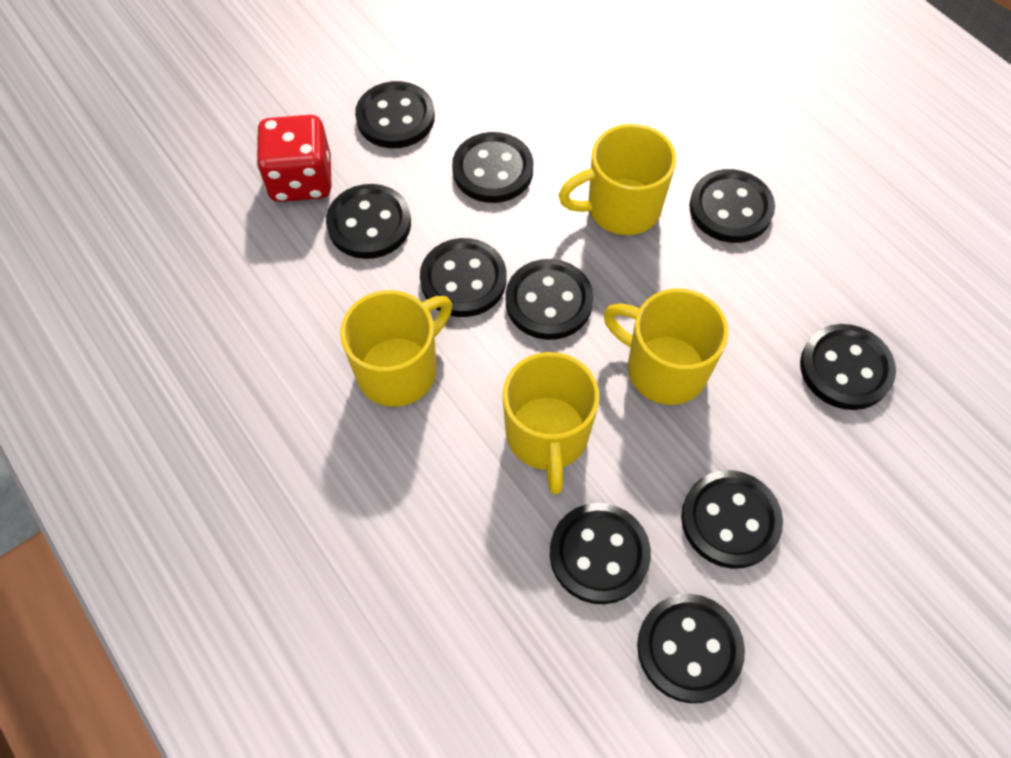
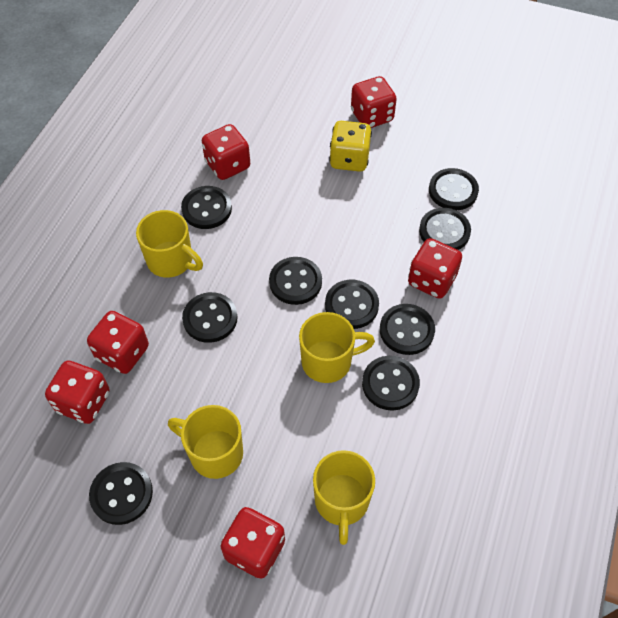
black button: 10 -> 9
red dice: 1 -> 6
yellow dice: 0 -> 1

